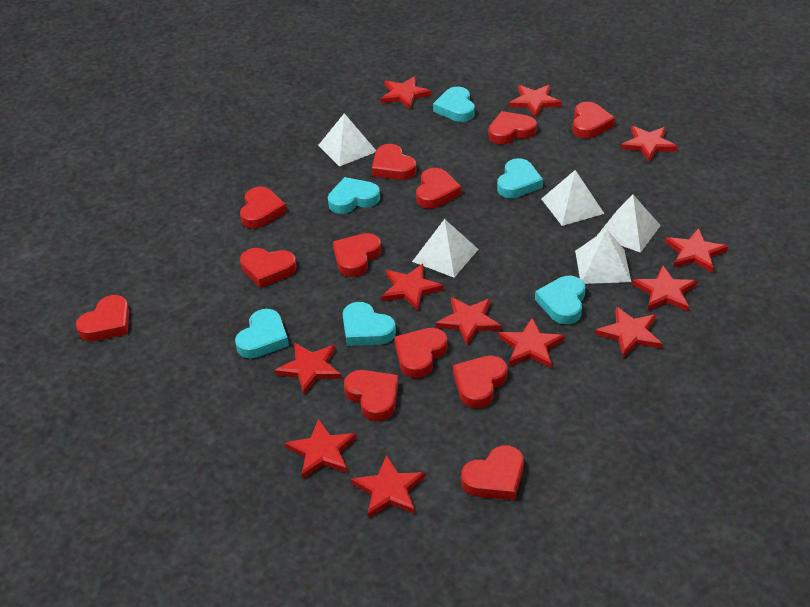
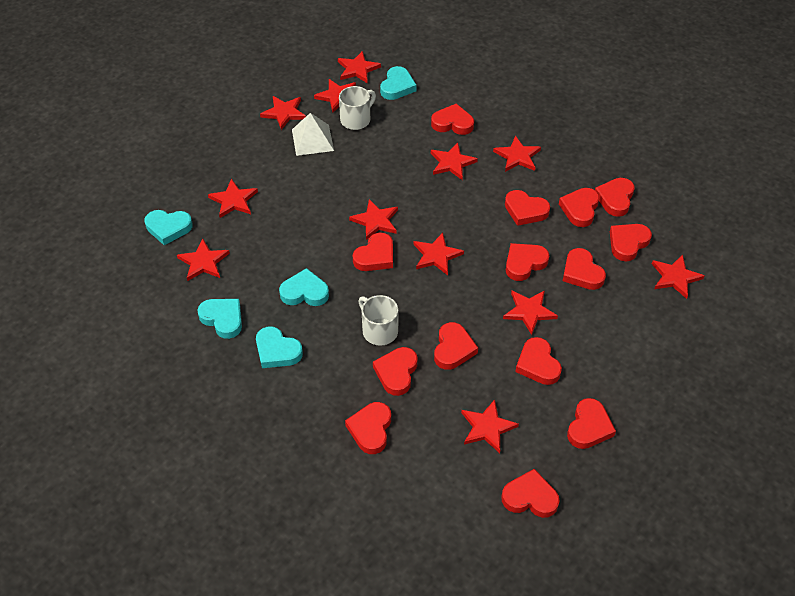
red heart: 12 -> 14
turquoise heart: 6 -> 5
white mug: 0 -> 2
white pyramid: 5 -> 1

